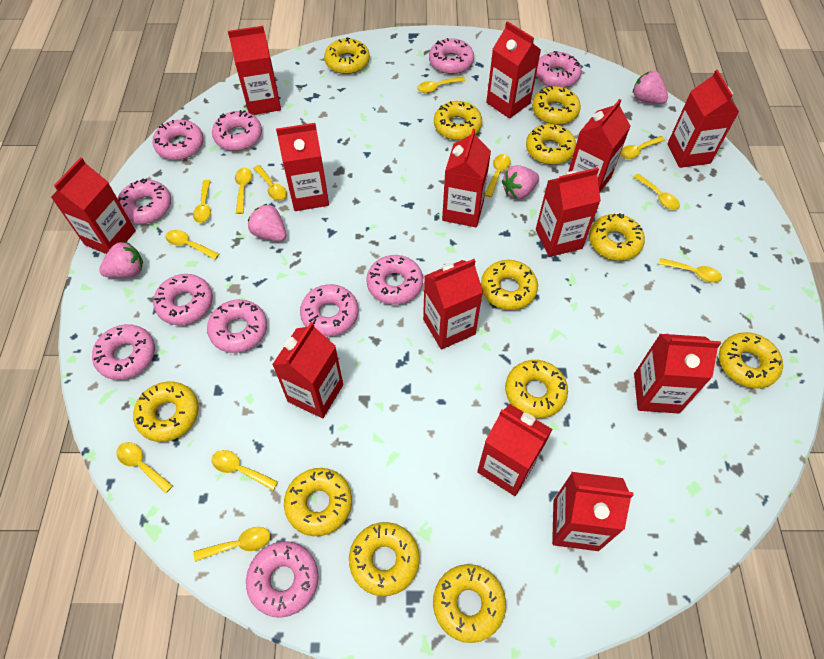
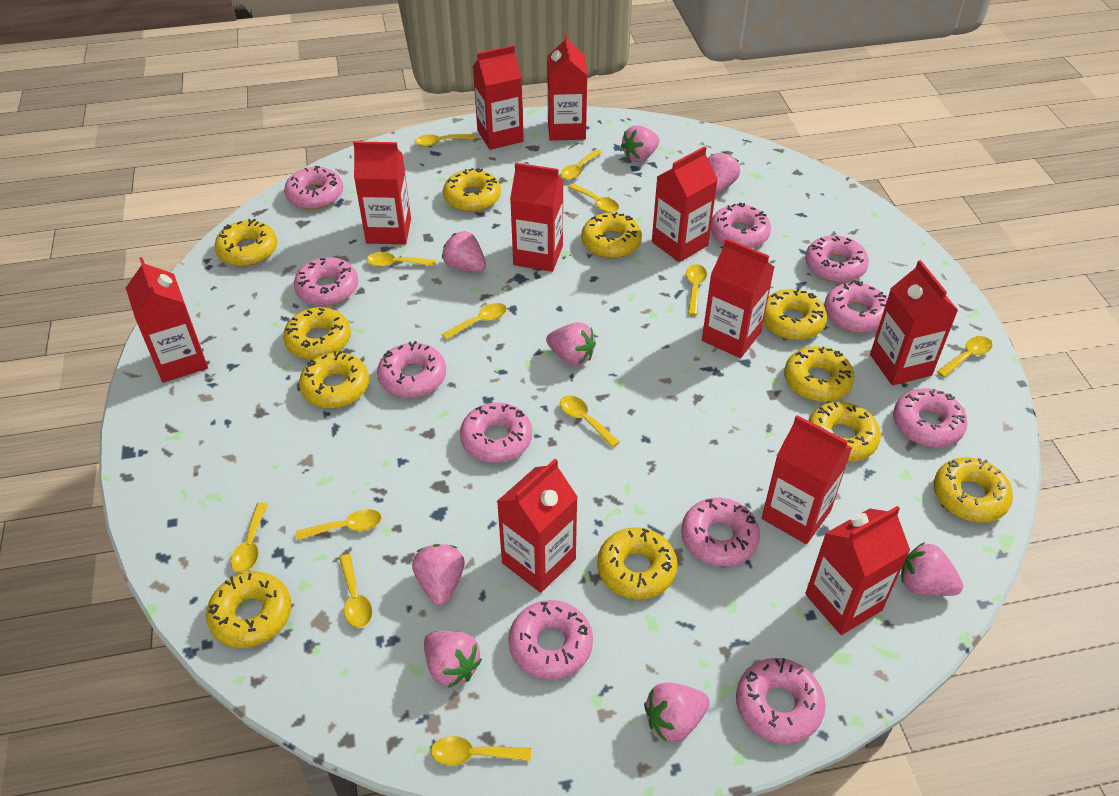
pink strawberry: 4 -> 8
red carton: 13 -> 11
yellow donut: 12 -> 11

